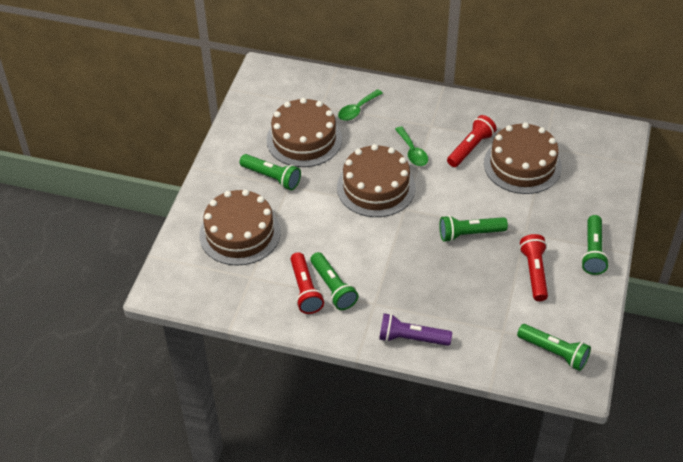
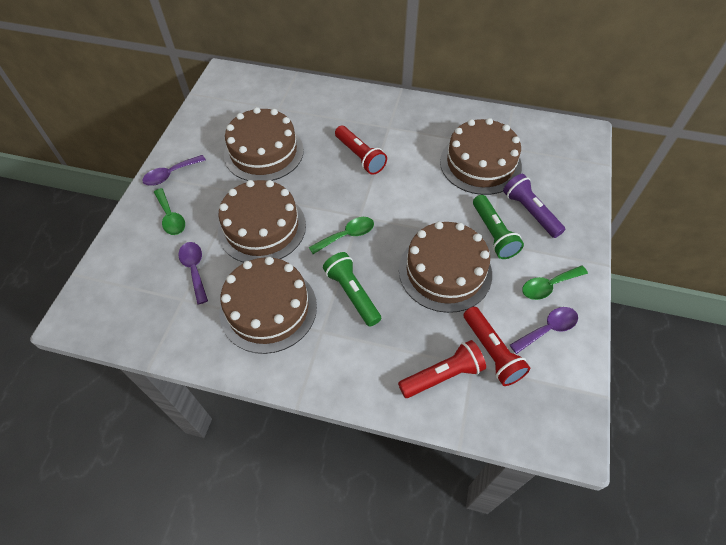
brown cake: 4 -> 5
green flashlight: 5 -> 2
green spoon: 2 -> 3
purple spoon: 0 -> 3

